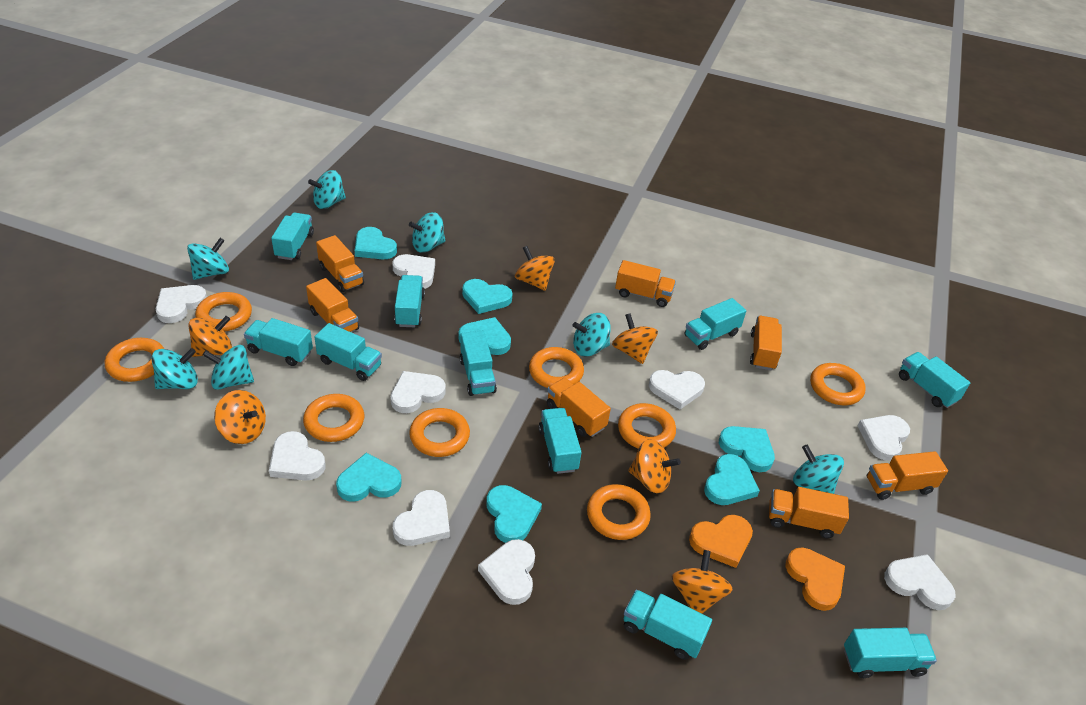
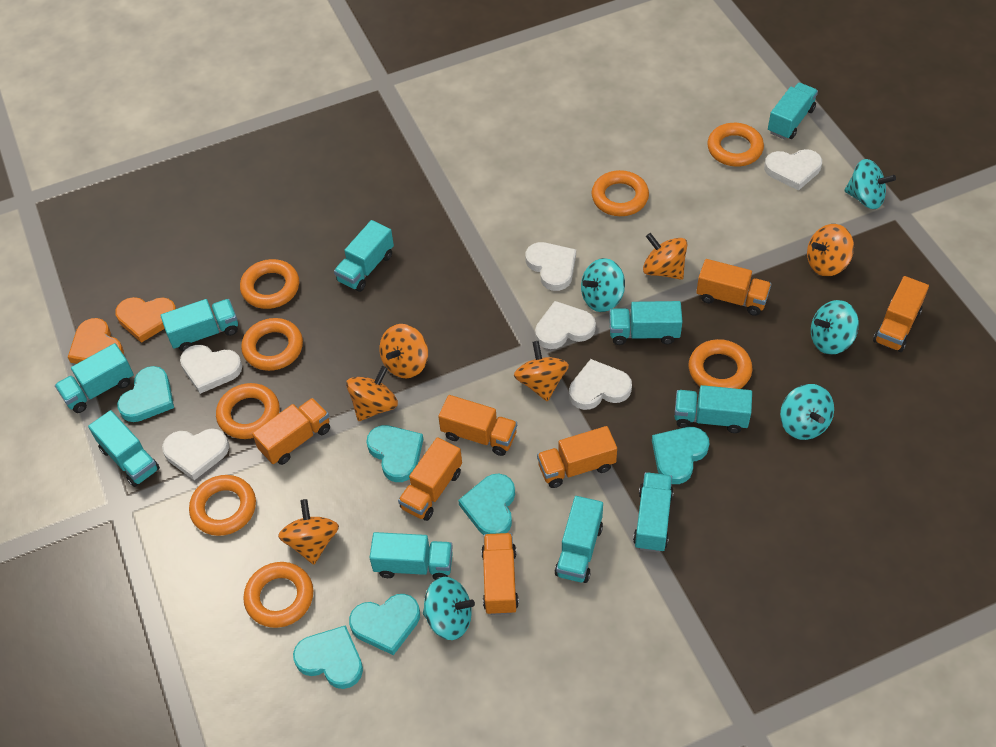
turquoise heart: 7 -> 6
turquoise spinning top: 7 -> 5
white heart: 9 -> 6

